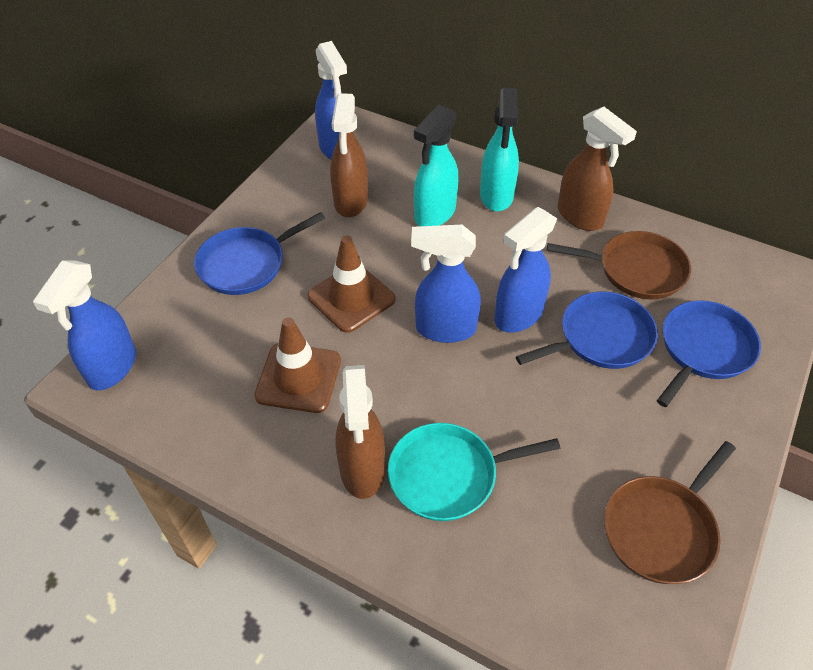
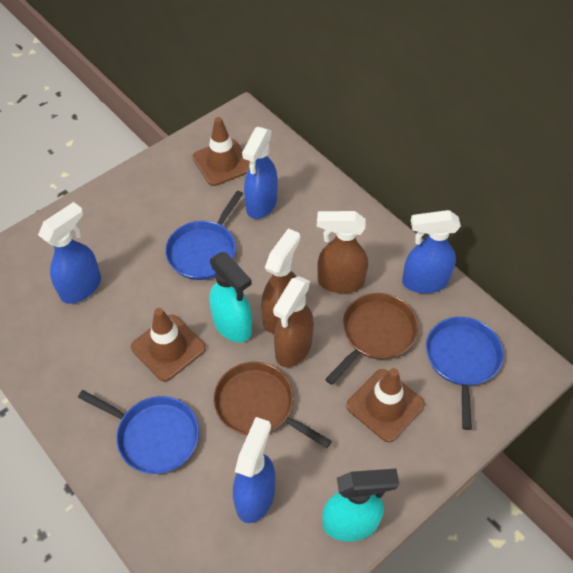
brown traffic cone: 2 -> 3
turquoise pan: 1 -> 0

